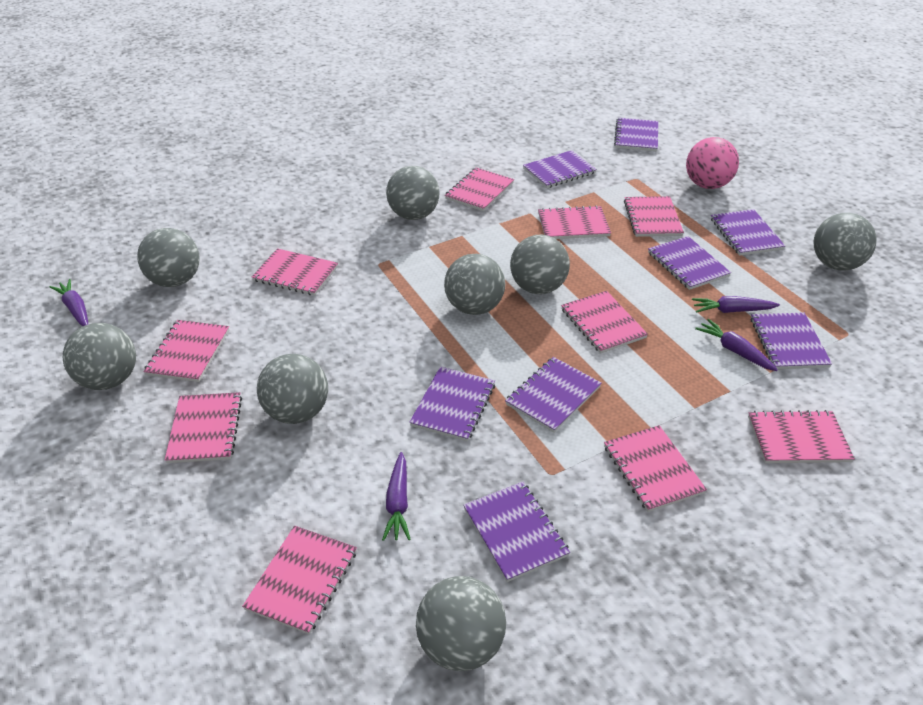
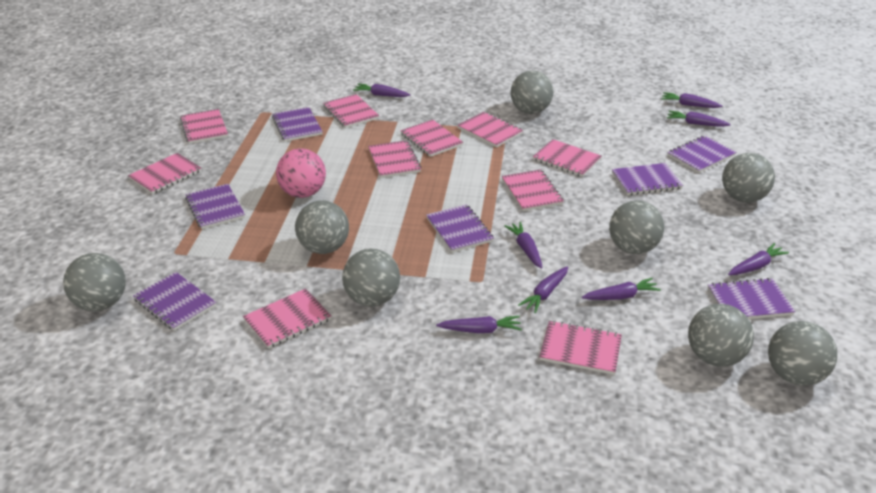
purple carrot: 4 -> 8
purple notebook: 8 -> 7

